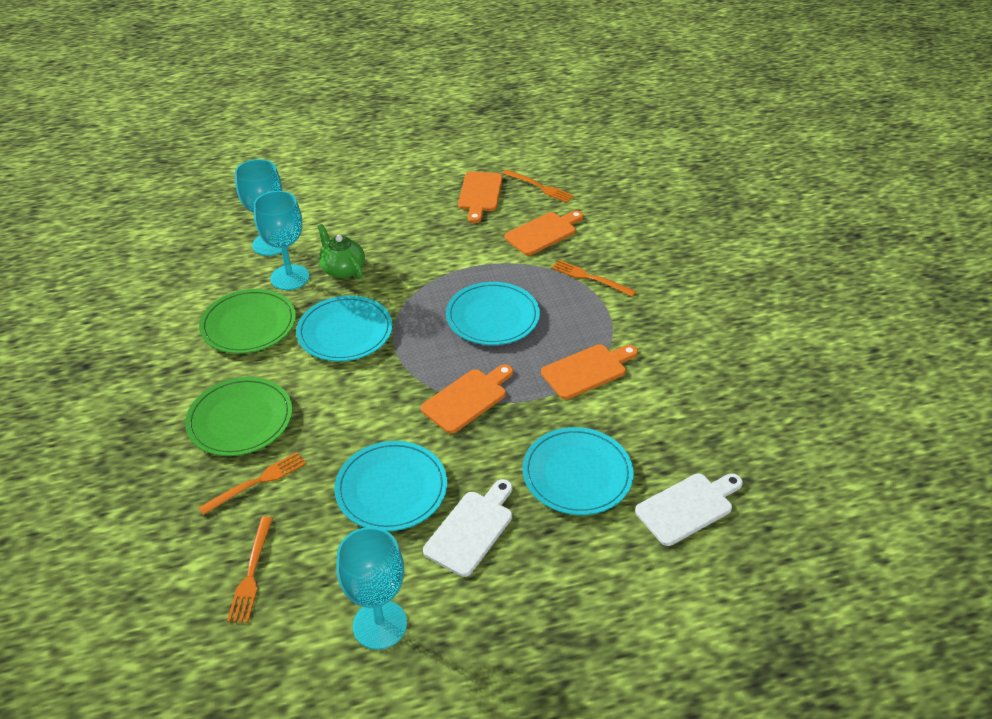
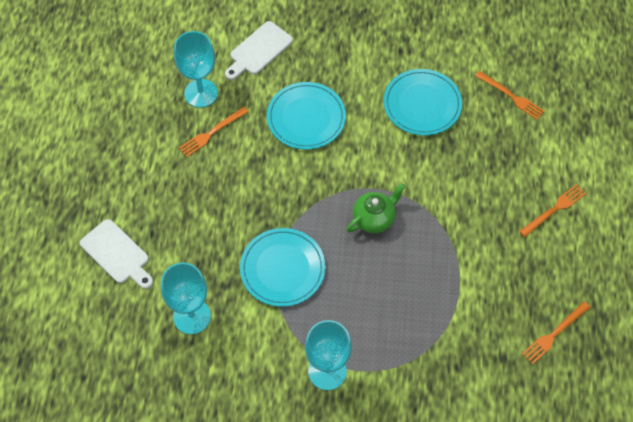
green plate: 2 -> 0
orange cutting board: 4 -> 0
turquoise plate: 4 -> 3

